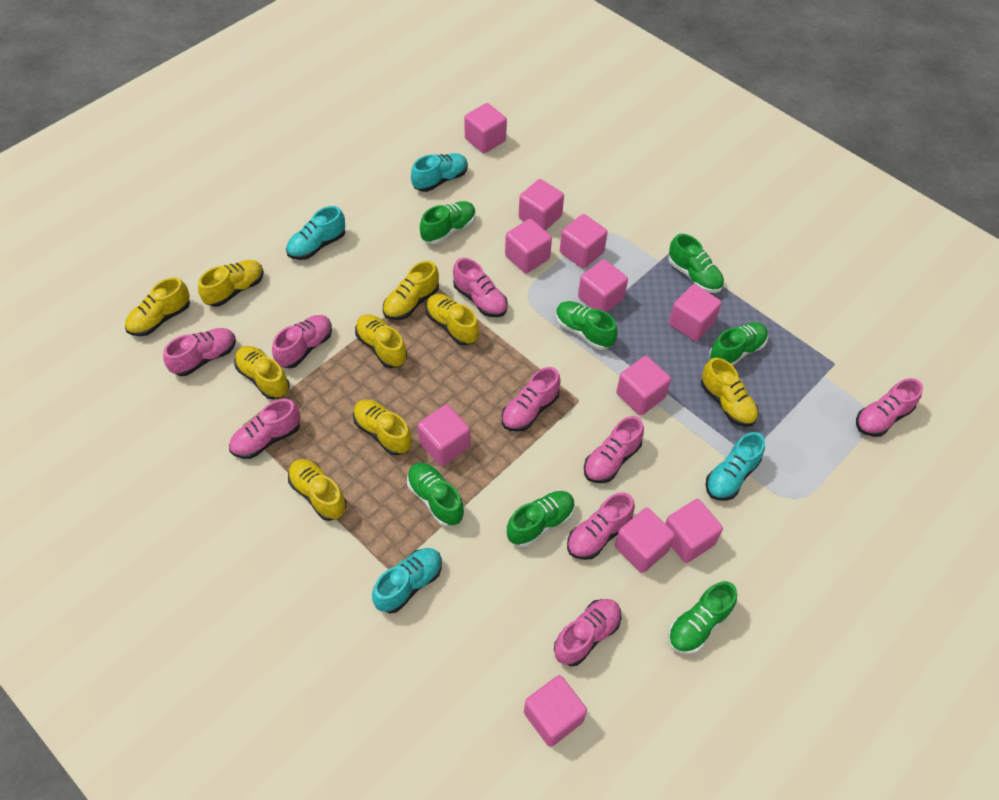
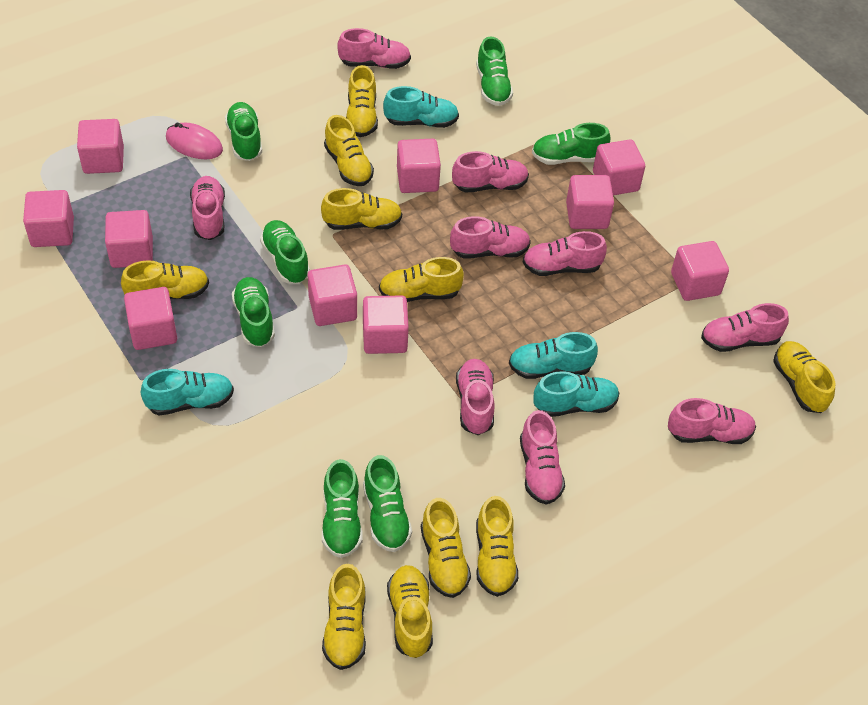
pink cube: 11 -> 10
pink mouse: 0 -> 1
yellow shoe: 9 -> 10

